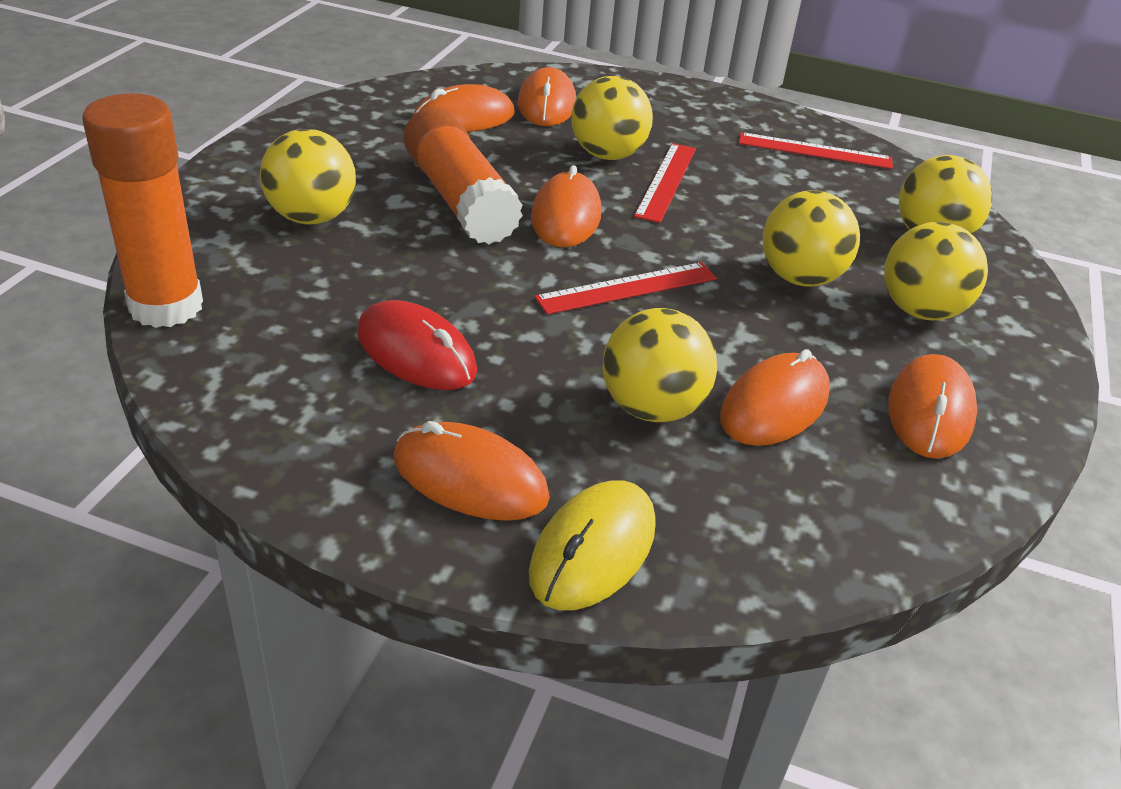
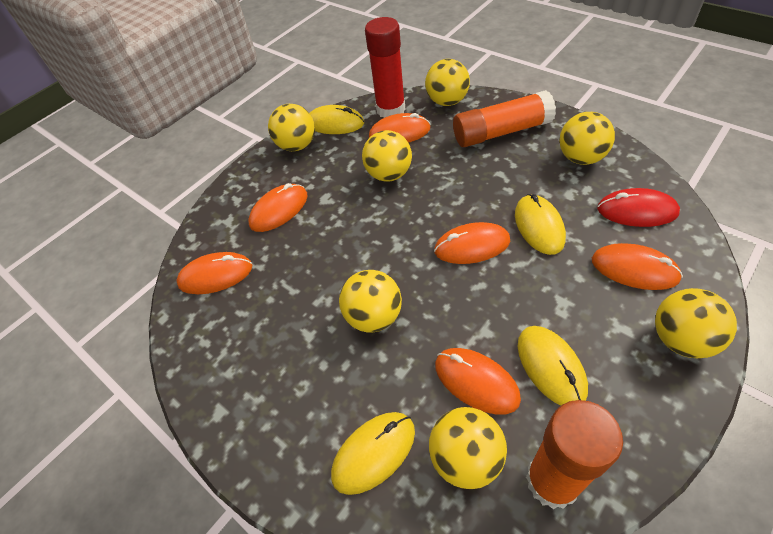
red glue stick: 0 -> 1
red ruler: 3 -> 0
yellow ball: 6 -> 7
yellow mouse: 1 -> 4

